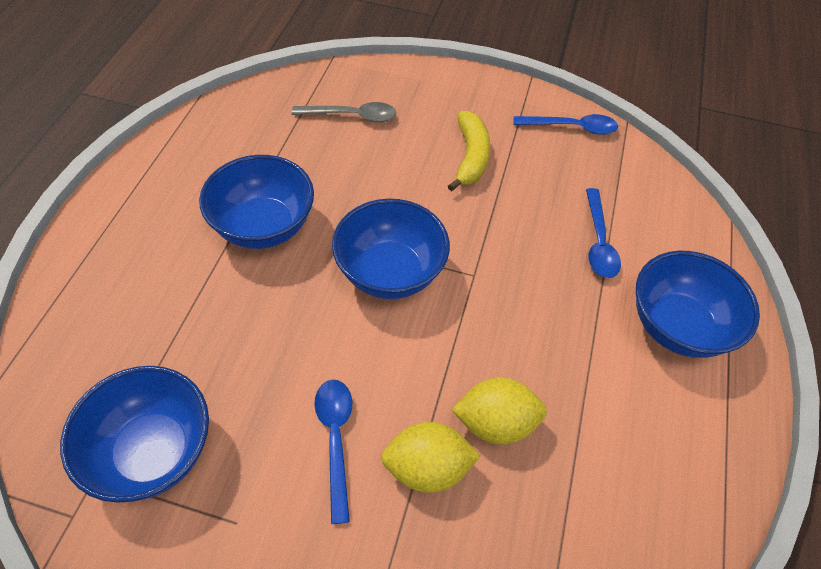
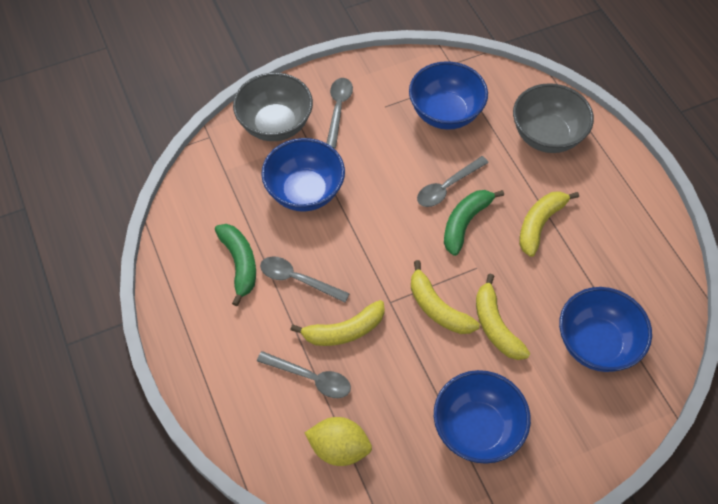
blue spoon: 3 -> 0
green banana: 0 -> 2
grey bowl: 0 -> 2
grey spoon: 1 -> 4
yellow banana: 1 -> 4
yellow lemon: 2 -> 1

